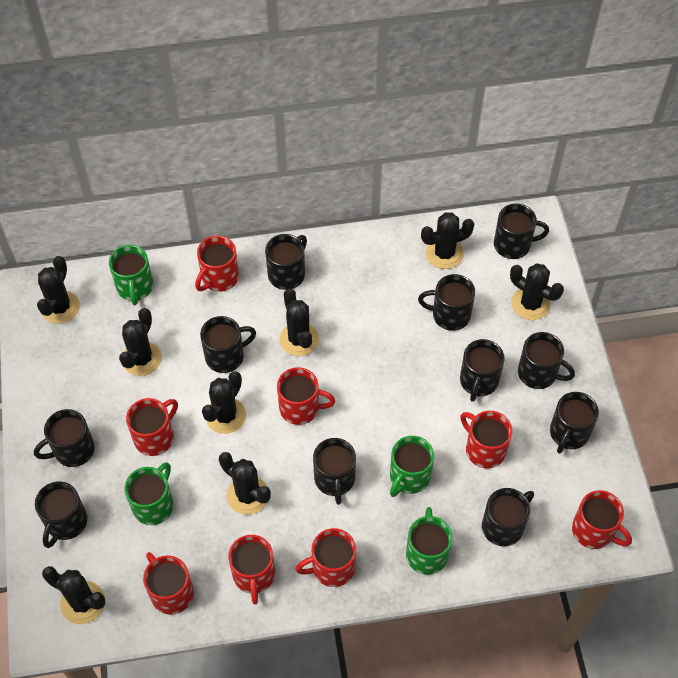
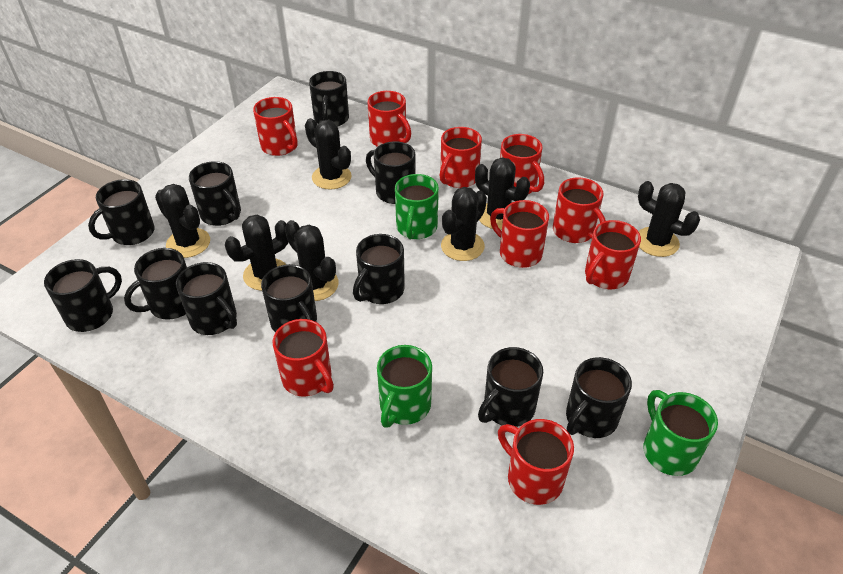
black cactus: 8 -> 7
green mug: 4 -> 3
red mug: 8 -> 9

